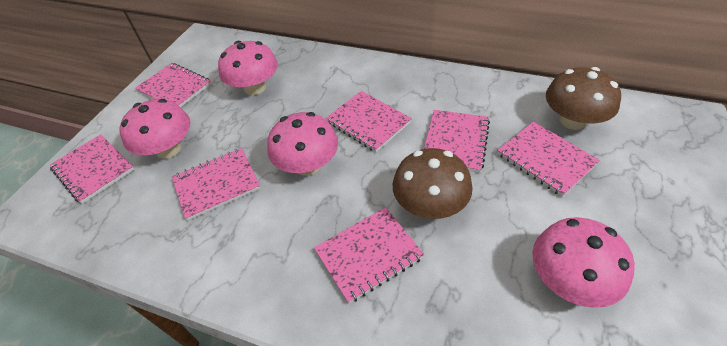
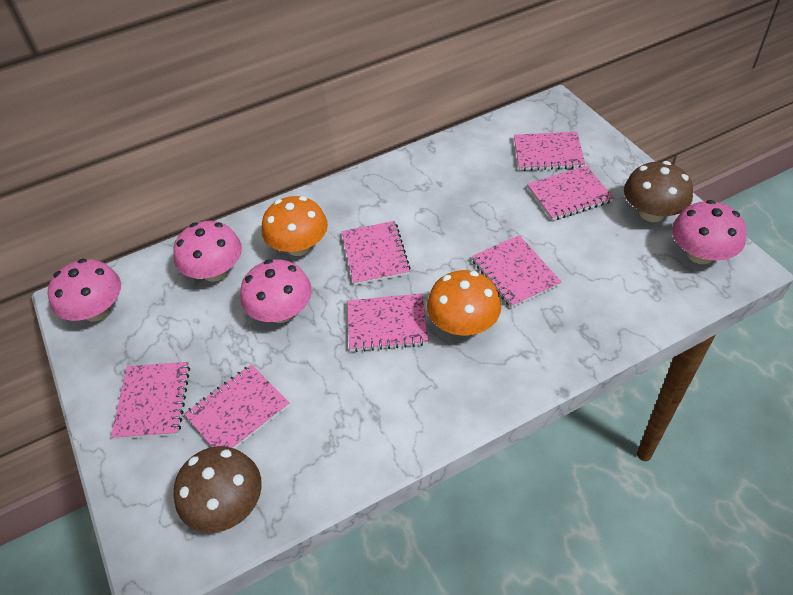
orange mushroom: 0 -> 2

